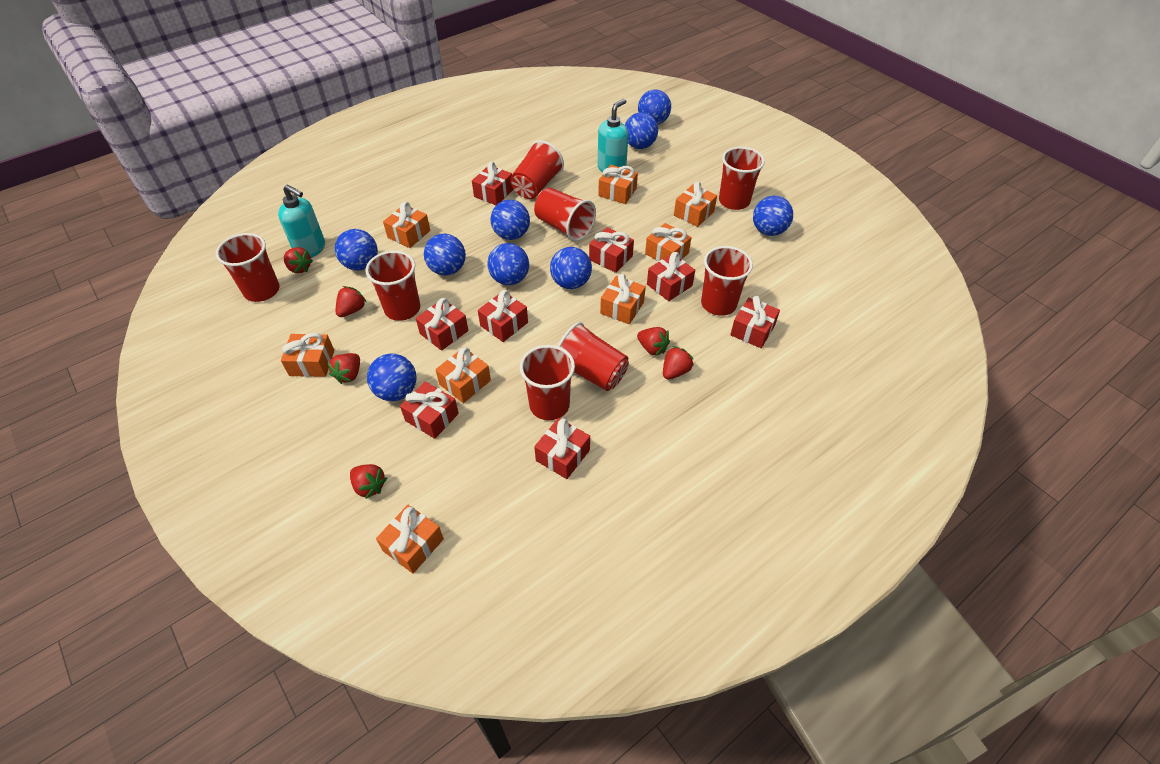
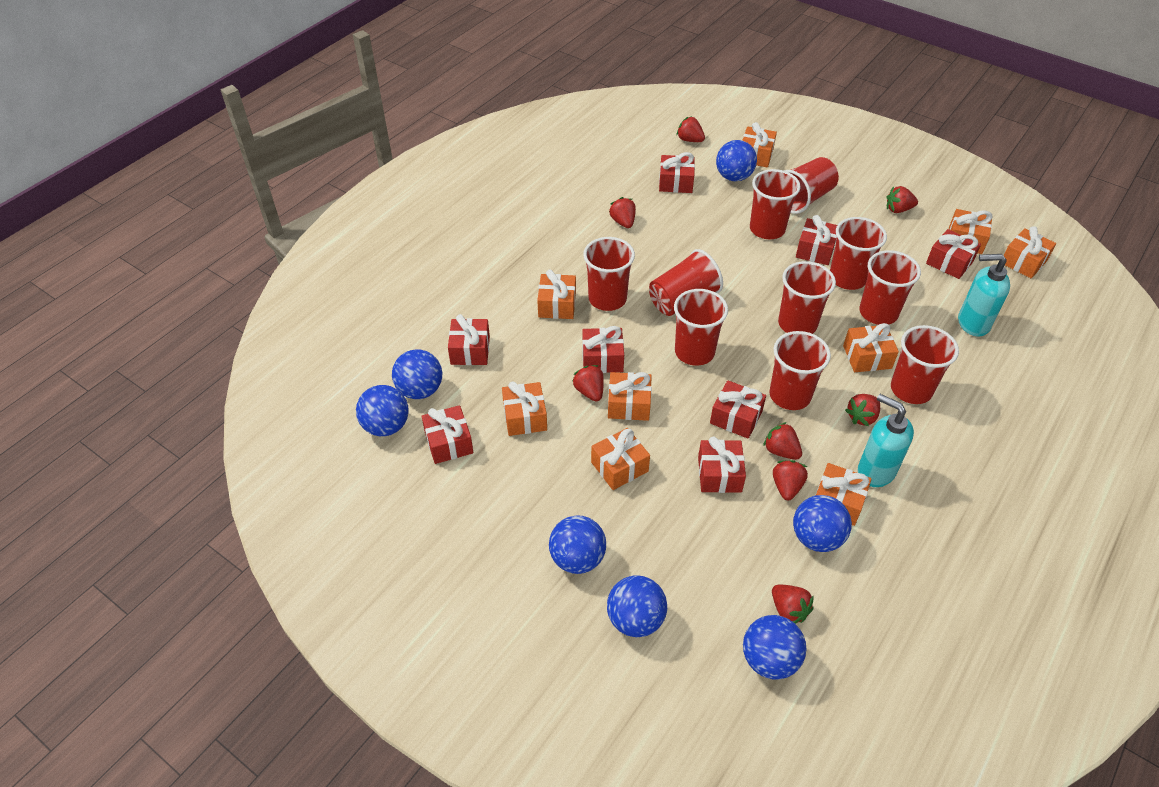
blue ball: 9 -> 7
orange gift: 8 -> 9
red cup: 8 -> 10
red strawberry: 6 -> 8

